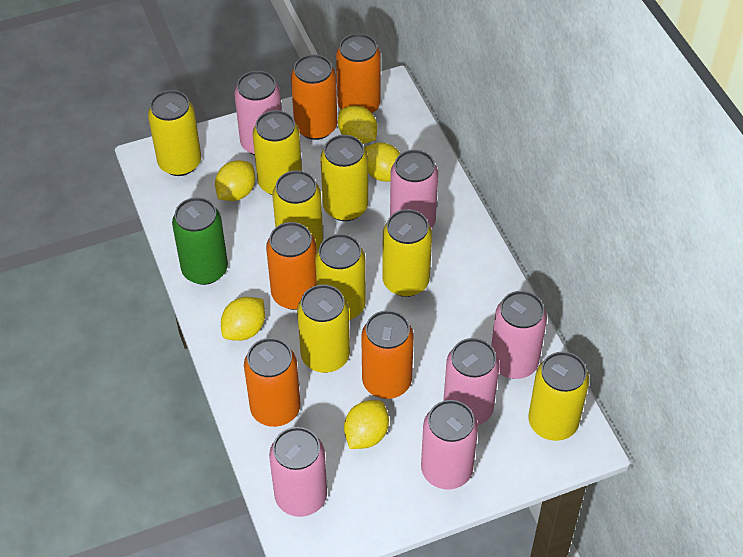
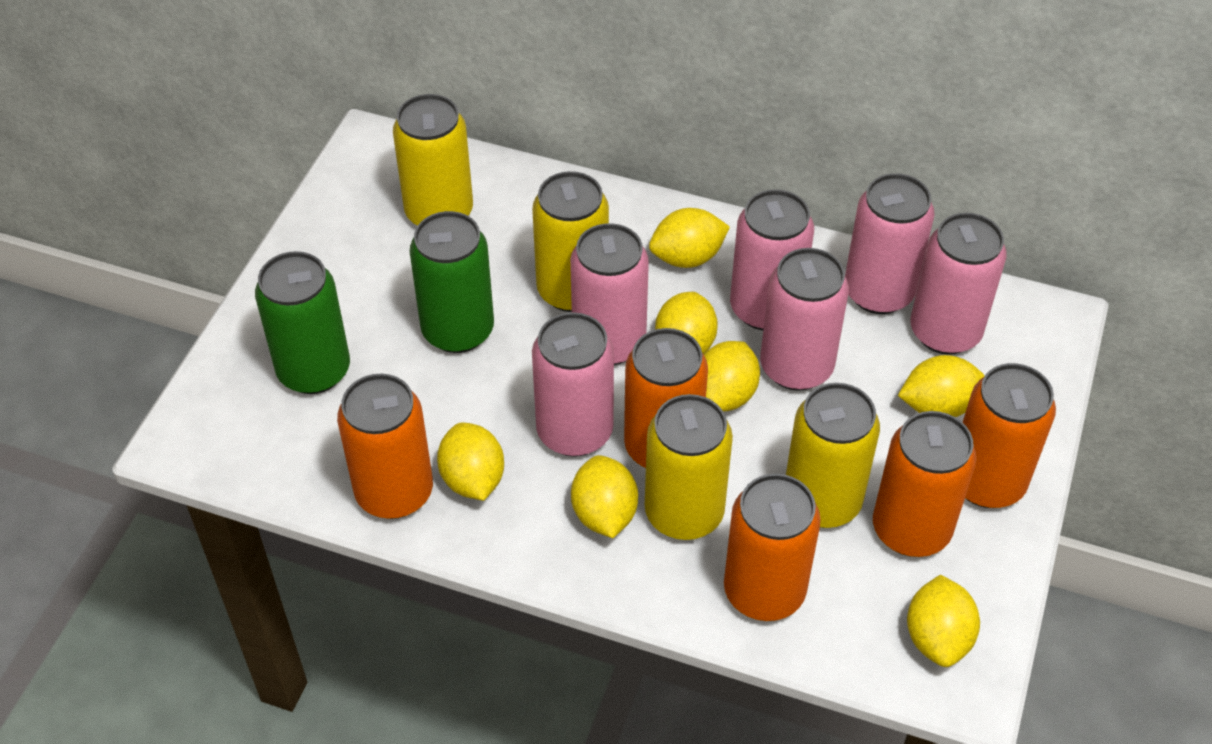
green can: 1 -> 2
yellow can: 8 -> 4
yellow lemon: 5 -> 7

